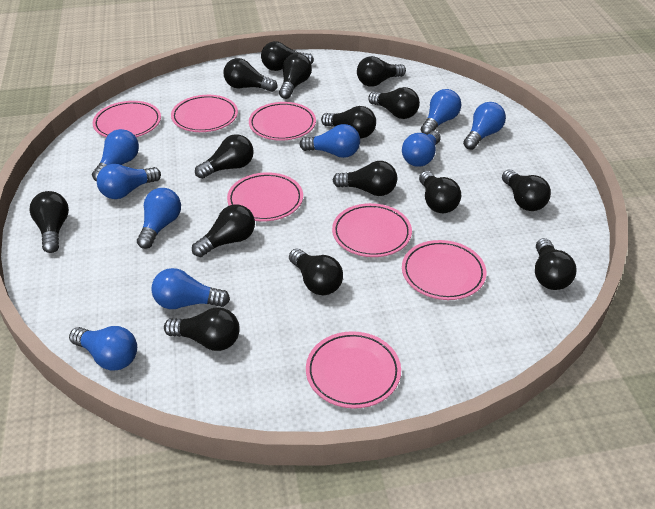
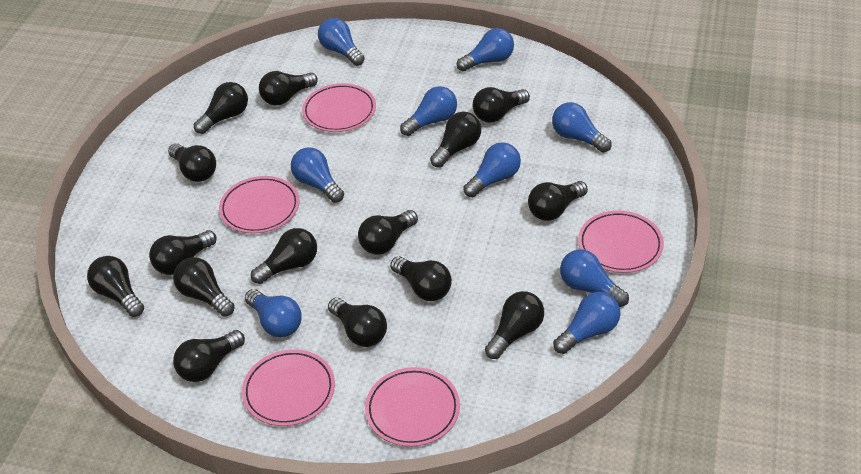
pink plate: 7 -> 5

